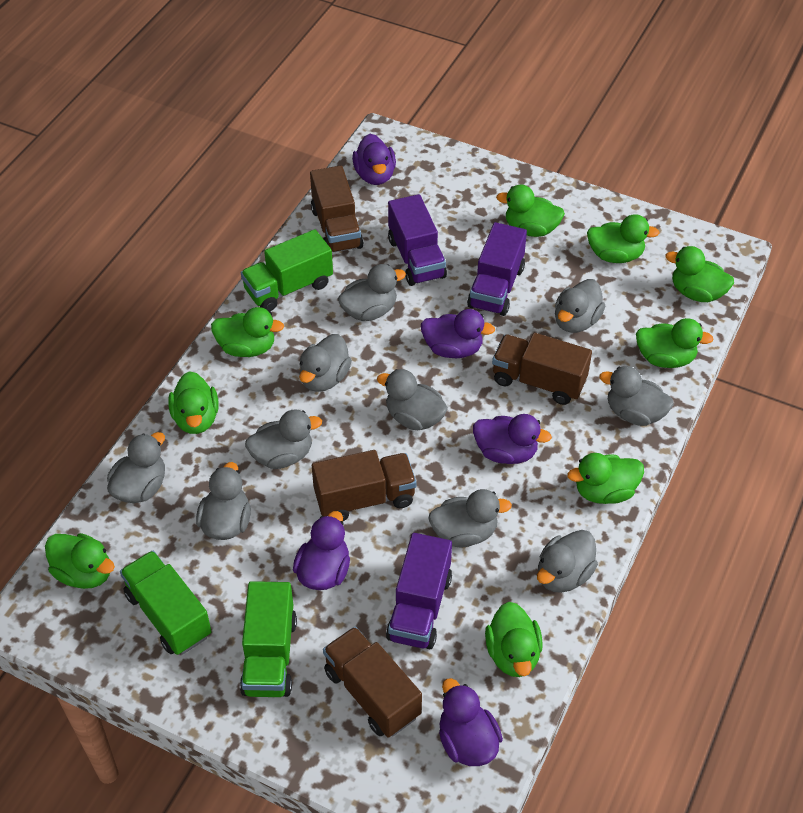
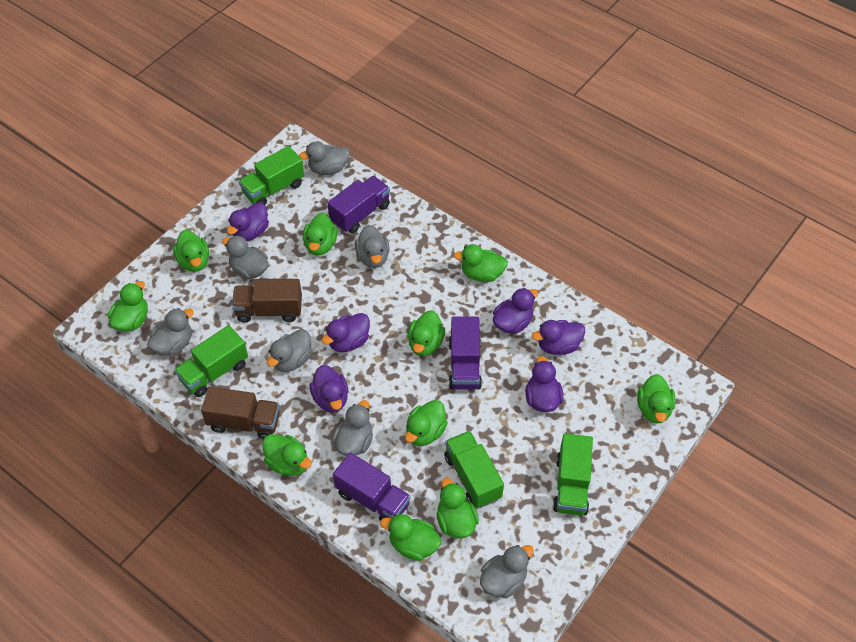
brown truck: 4 -> 2
green duck: 9 -> 10
green truck: 3 -> 4
grey duck: 10 -> 7
purple duck: 5 -> 6

